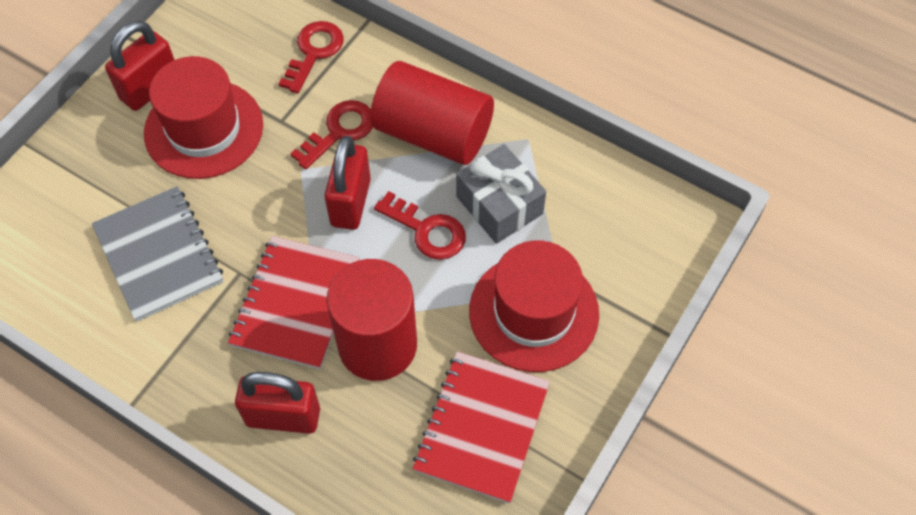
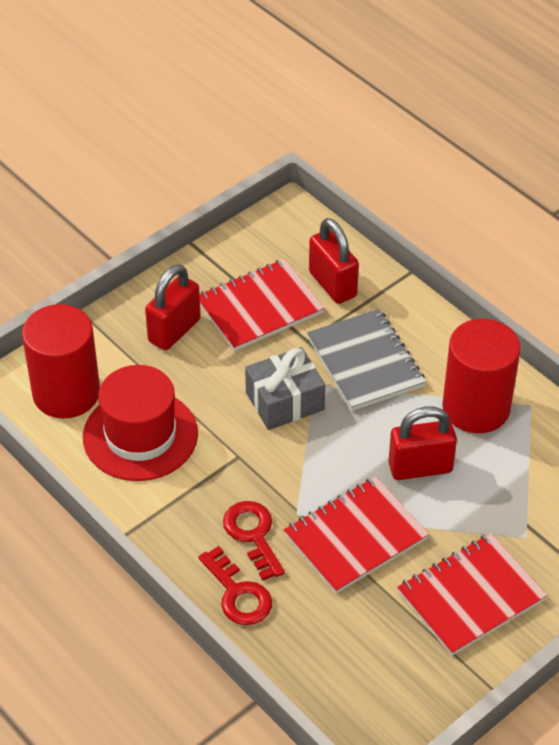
red hat: 2 -> 1
red key: 3 -> 2
red notebook: 2 -> 3

